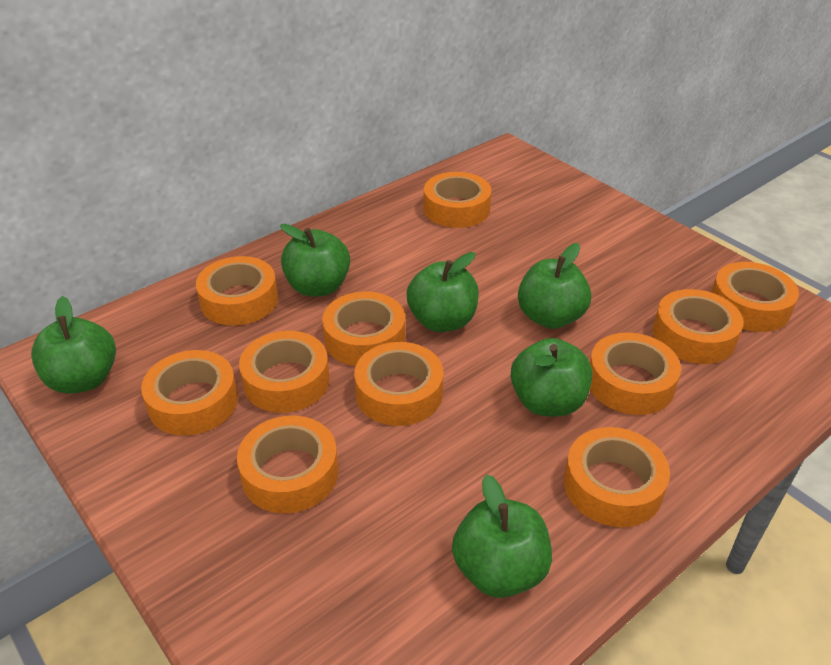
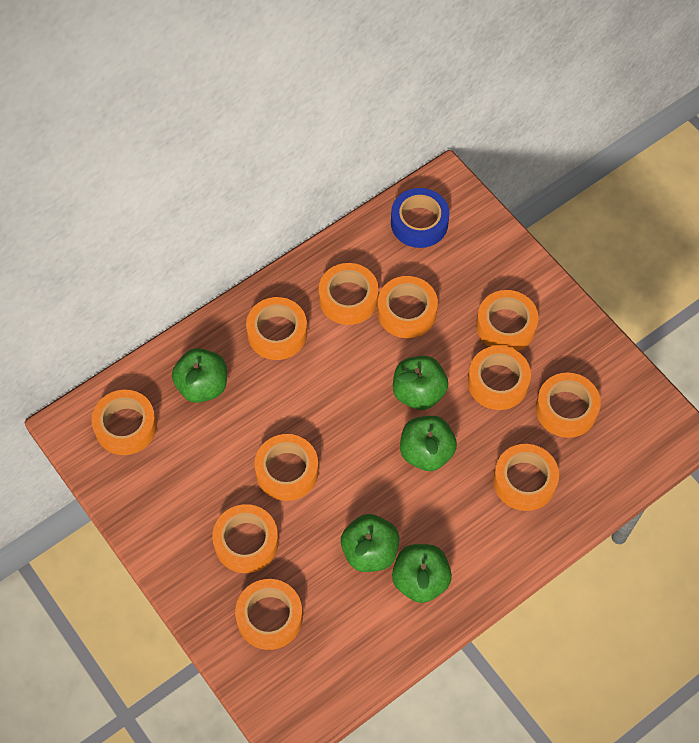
blue tape: 0 -> 1
green apple: 6 -> 5

